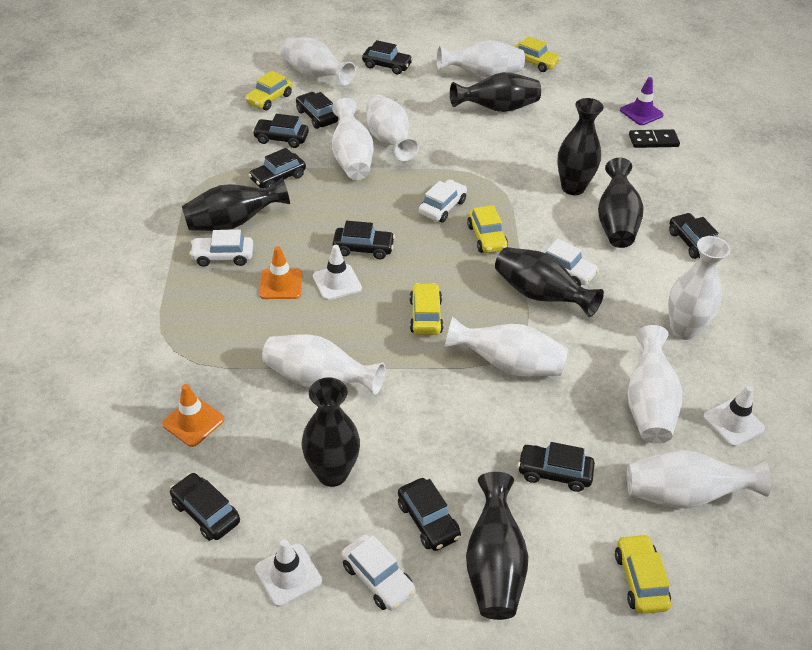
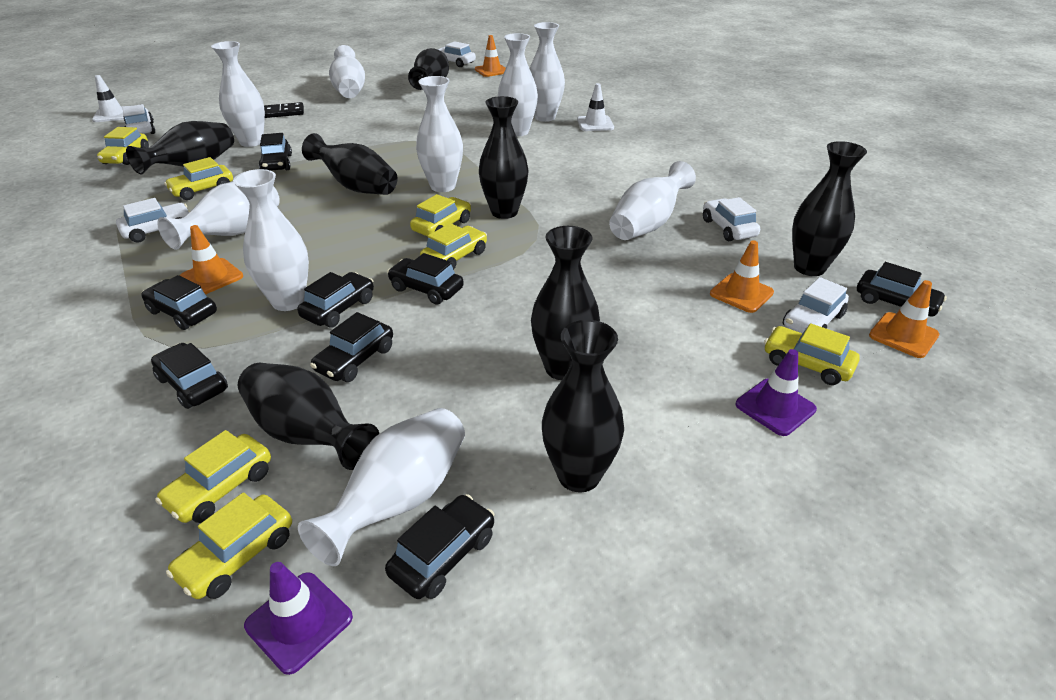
black car: 9 -> 8
black vase: 7 -> 8
orange traffic cone: 2 -> 4
purple traffic cone: 1 -> 2
white car: 4 -> 5
white traffic cone: 3 -> 2
yellow car: 5 -> 7

